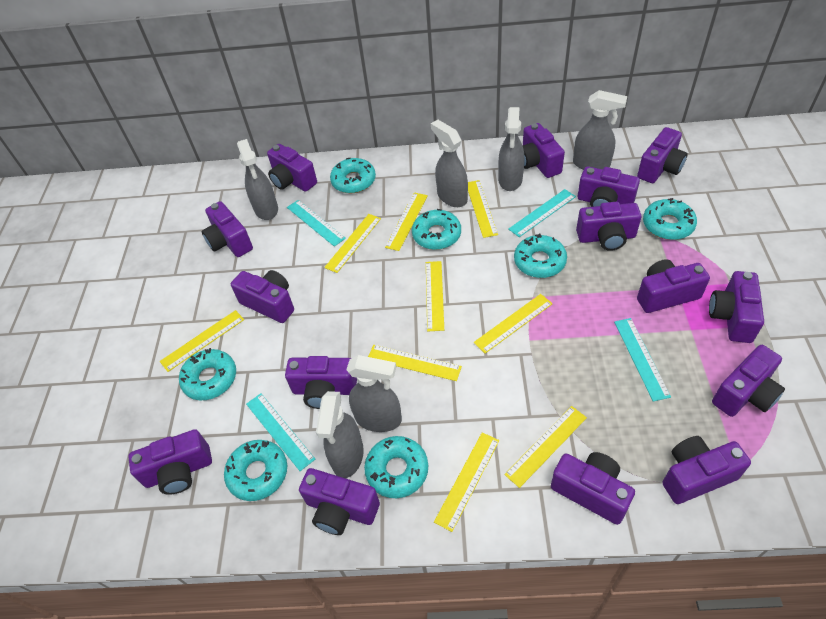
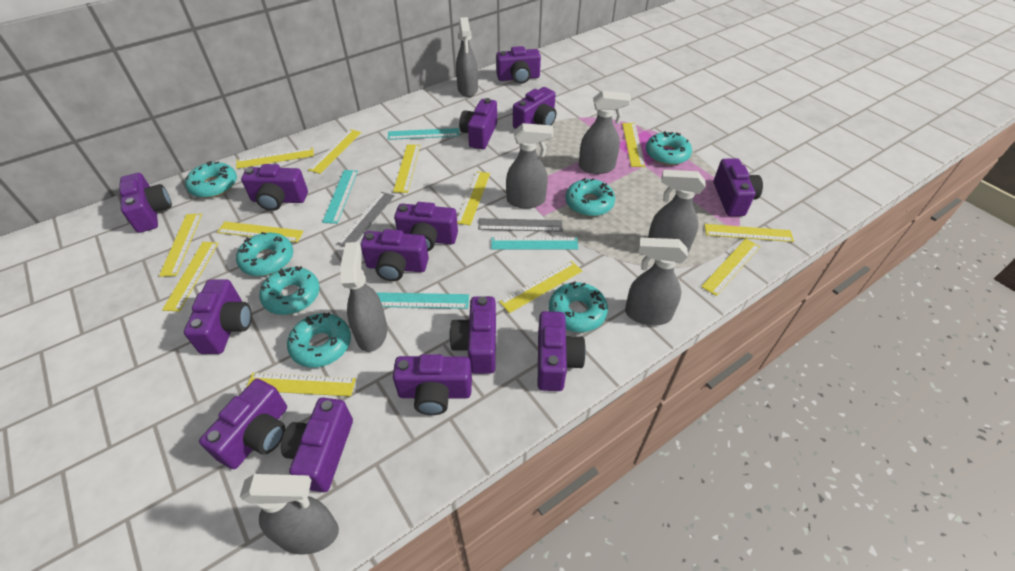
grey ruler: 0 -> 2
grey spray bottle: 6 -> 7
purple camera: 15 -> 14
yellow ruler: 9 -> 12

